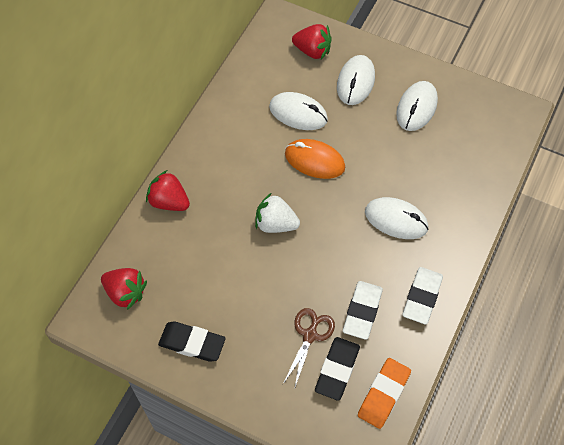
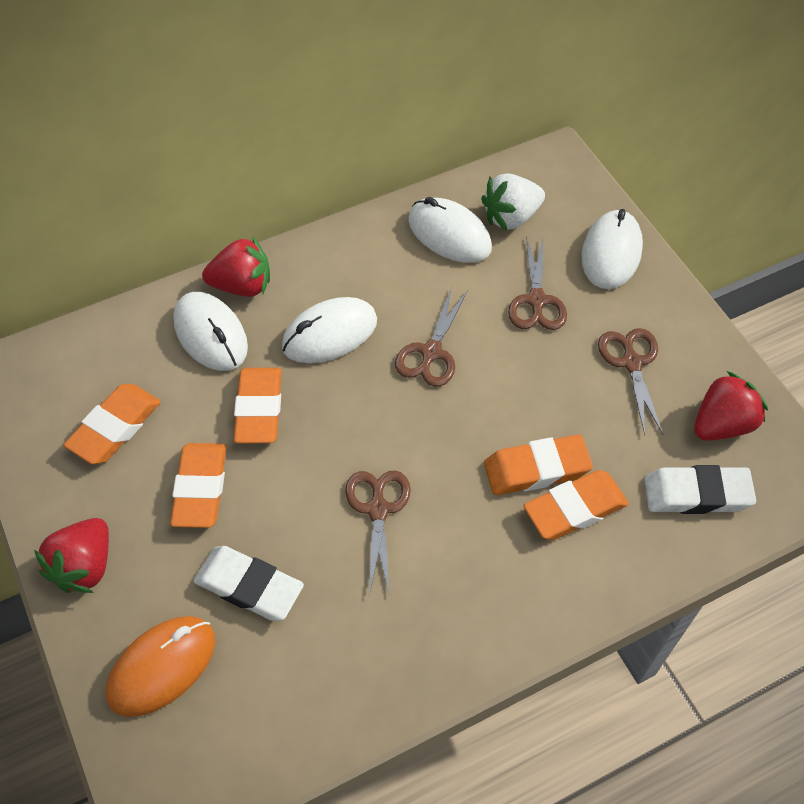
black eraser: 2 -> 0
brown scissors: 1 -> 4
orange eraser: 1 -> 5

